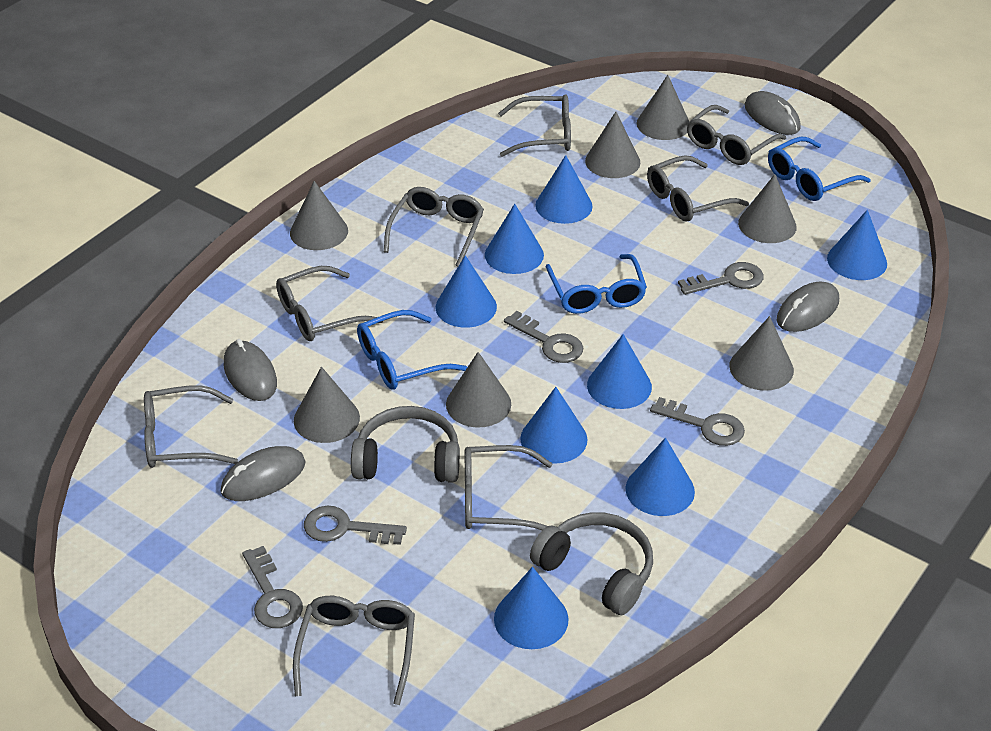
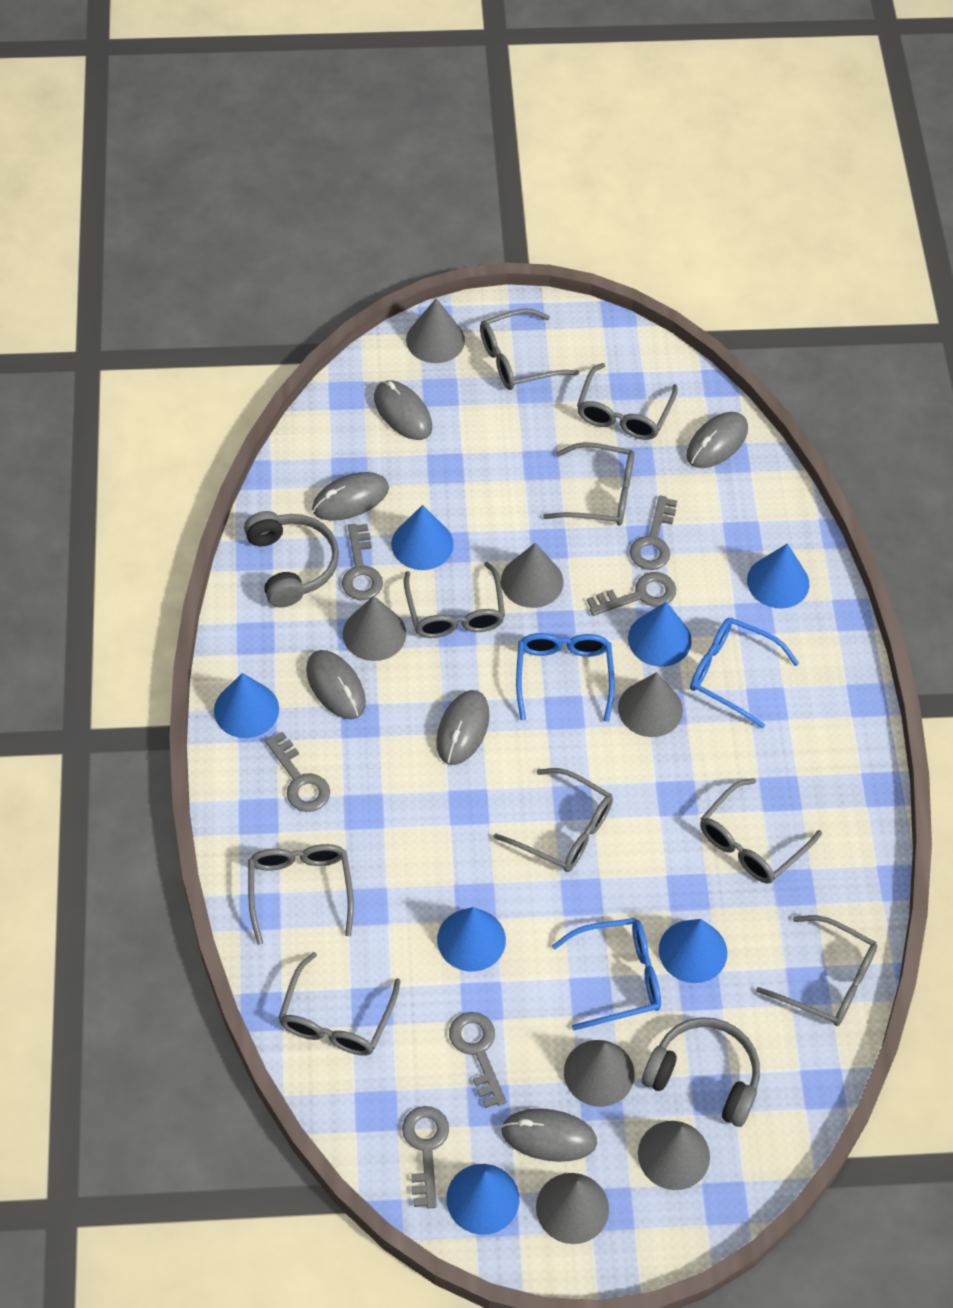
blue cone: 8 -> 7
grey glasses: 8 -> 9
grey key: 5 -> 6
grey mouse: 4 -> 6

